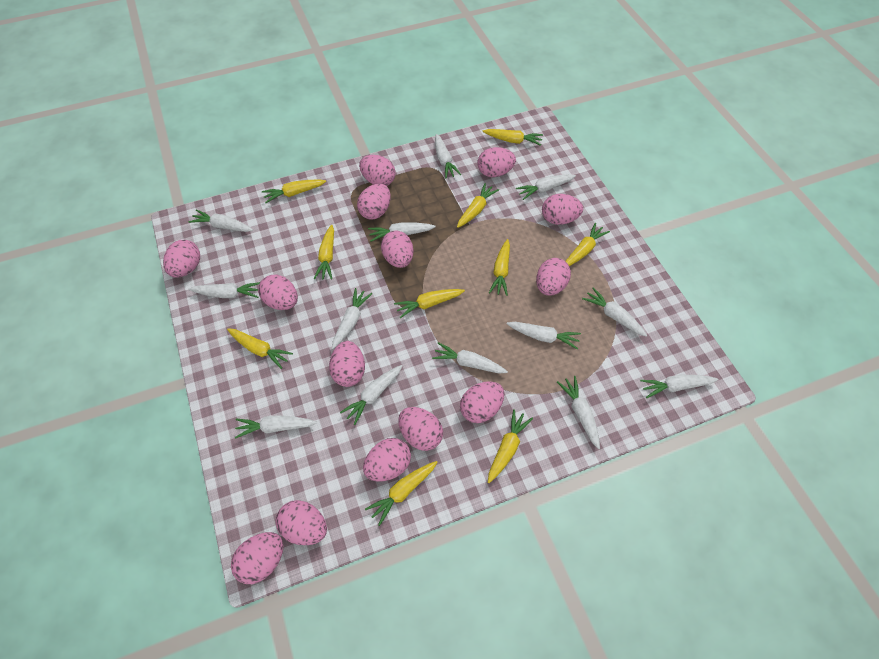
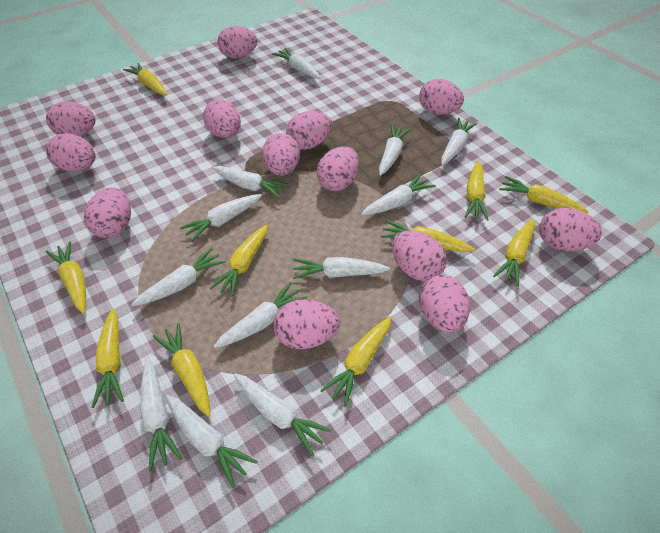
pink egg: 14 -> 13
white carrot: 13 -> 12

